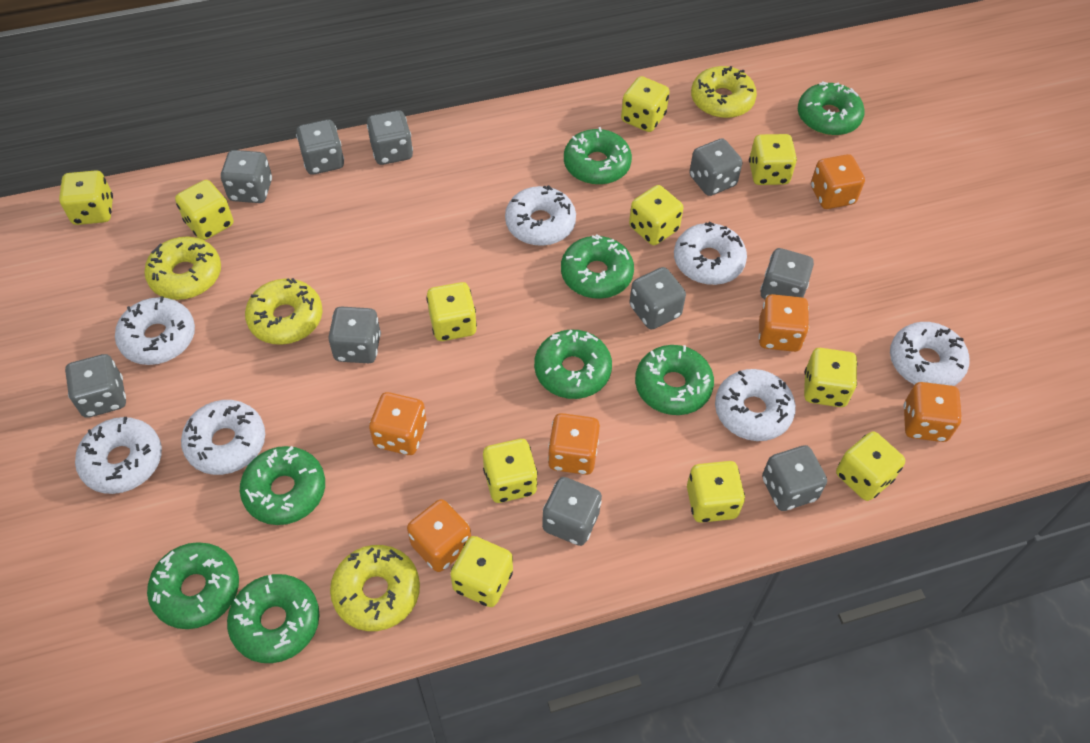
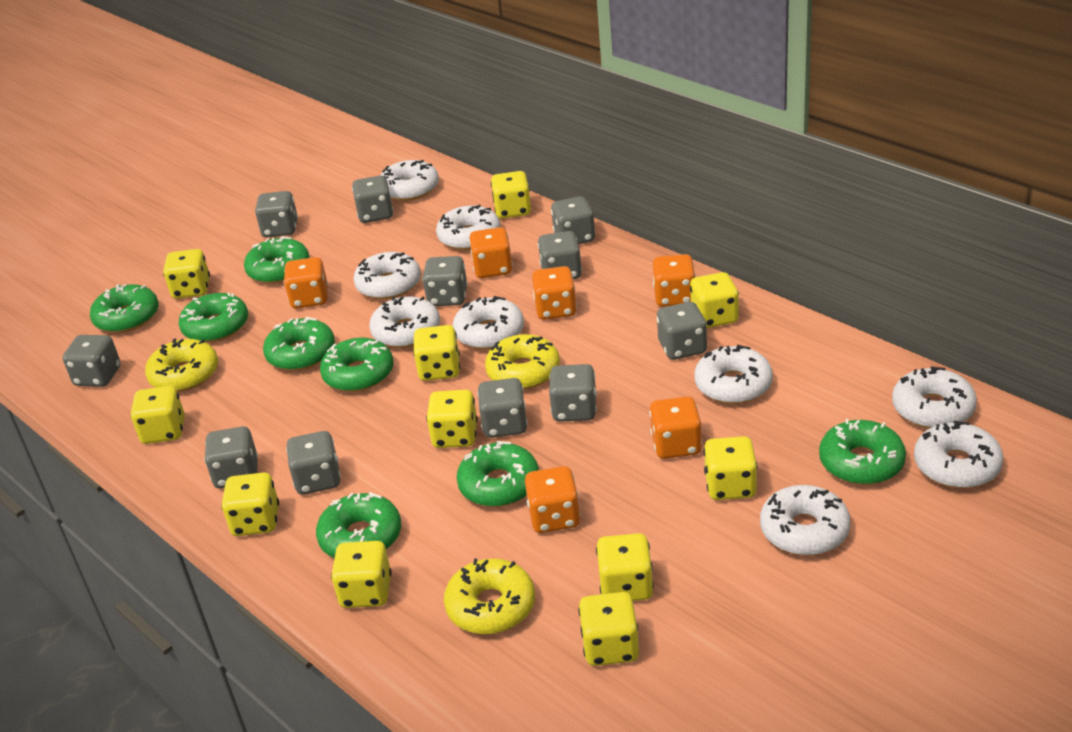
grey dice: 10 -> 11
white donut: 7 -> 9
yellow donut: 4 -> 3

